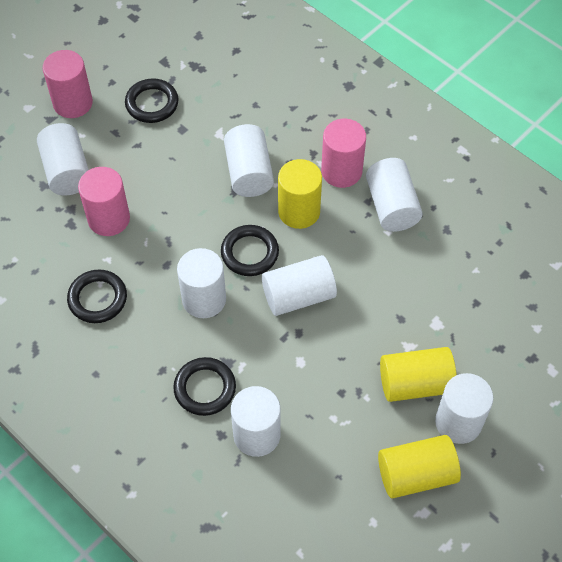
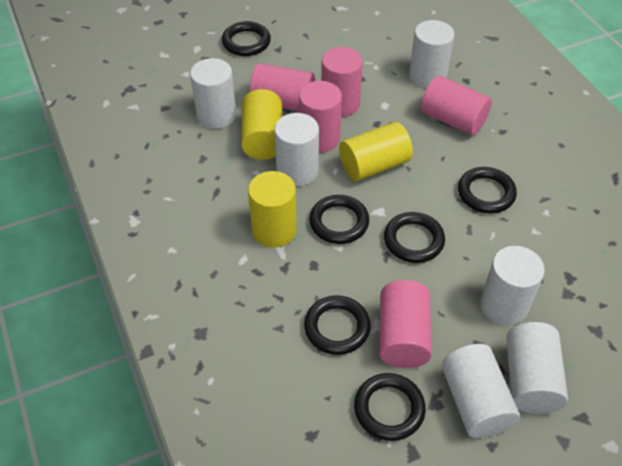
black ring: 4 -> 6
pink cylinder: 3 -> 5
white cylinder: 7 -> 6

